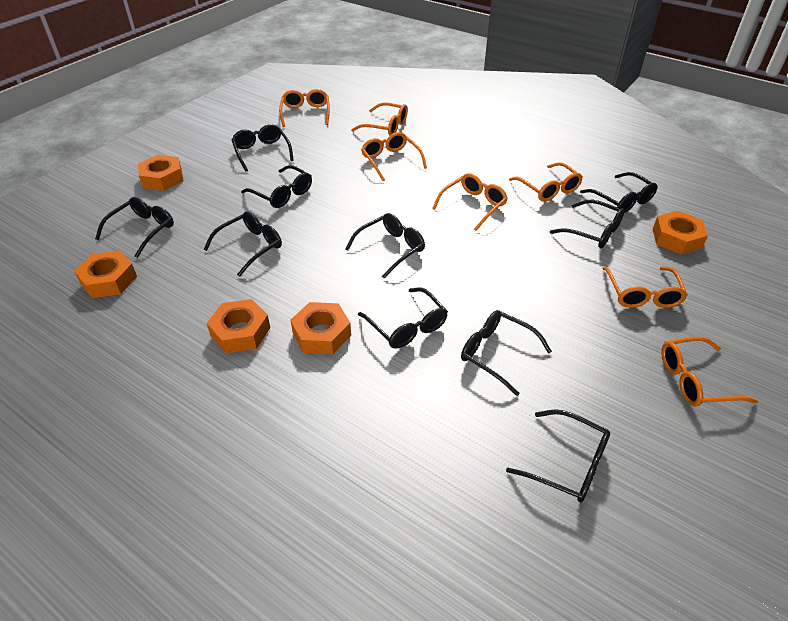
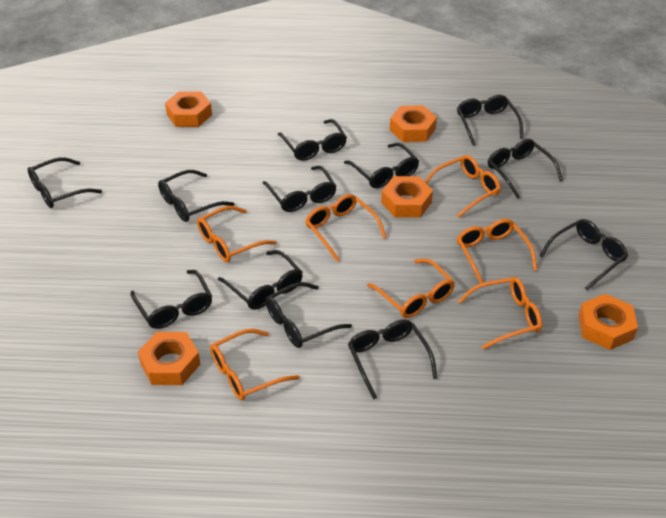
black glasses: 10 -> 12

